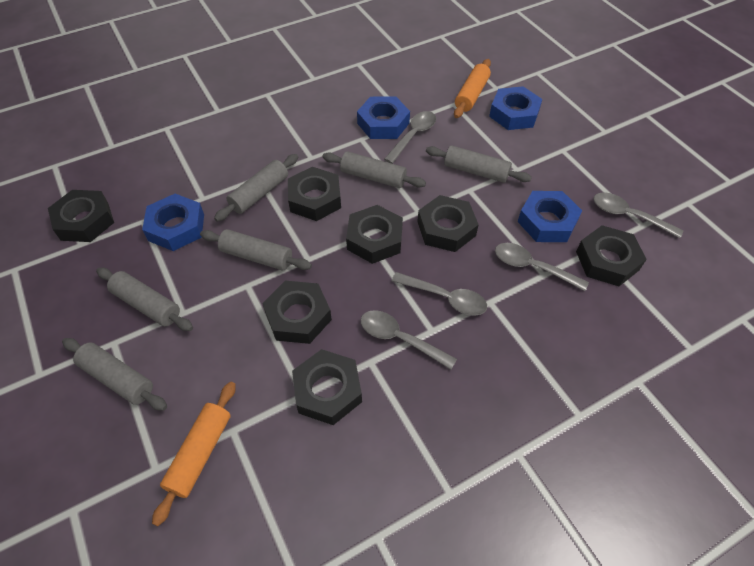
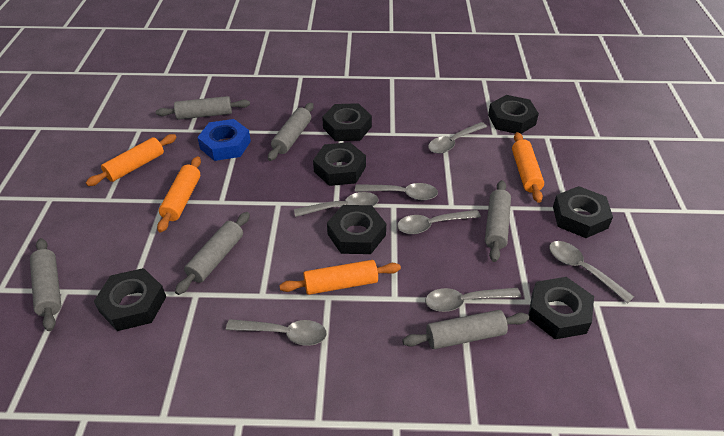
blue nut: 4 -> 1
grey spoon: 5 -> 7
orange rolling pin: 2 -> 4

